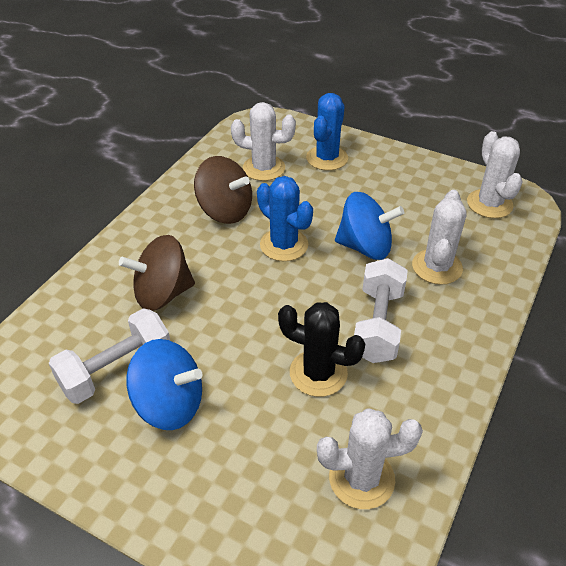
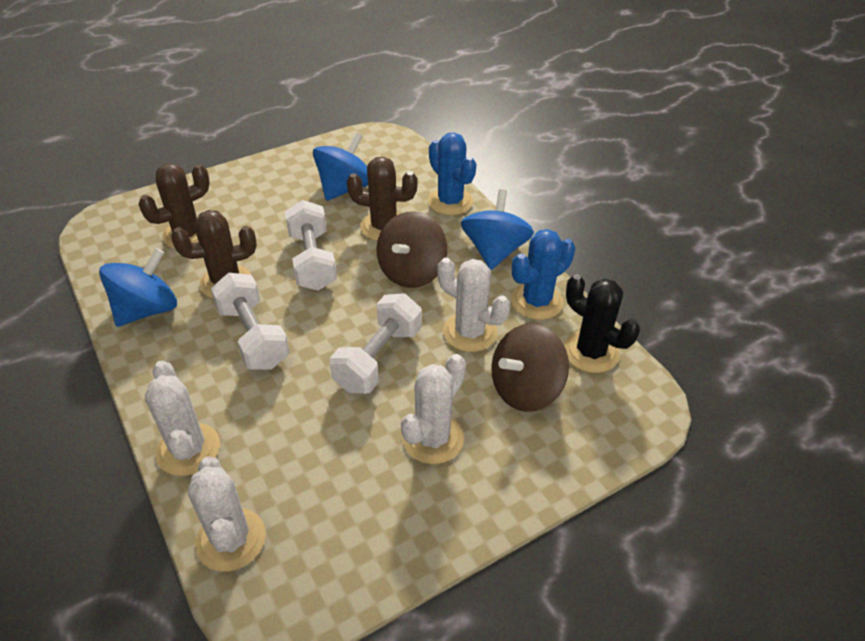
blue spinning top: 2 -> 3
brown cactus: 0 -> 3
white dumbbell: 2 -> 3

